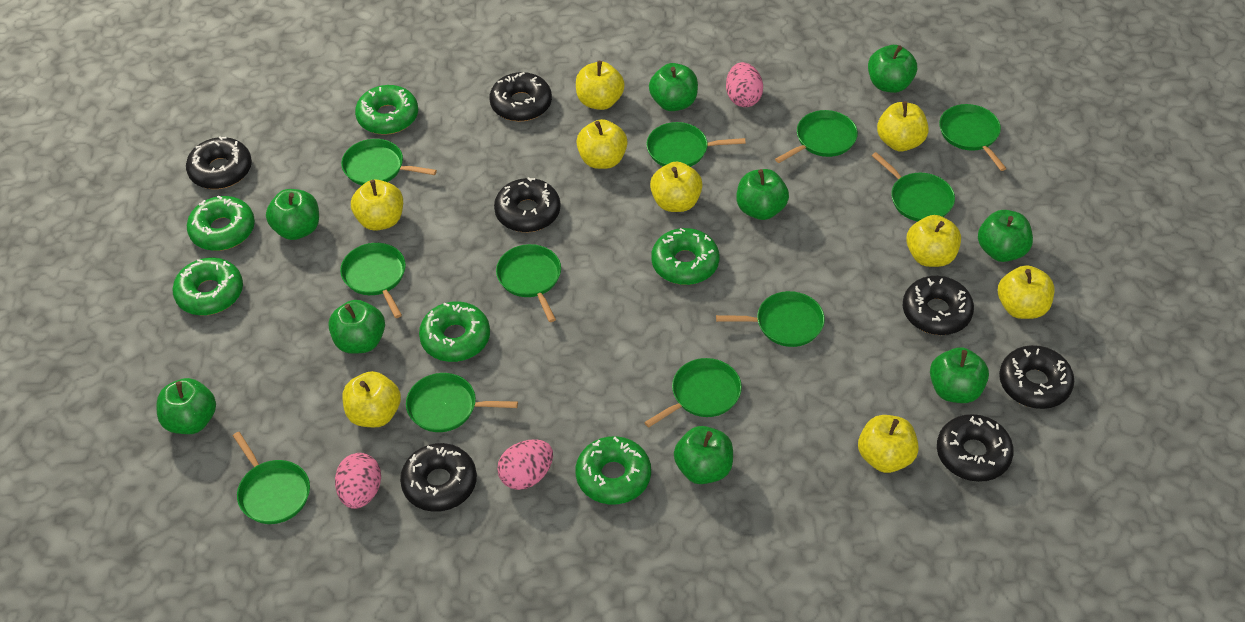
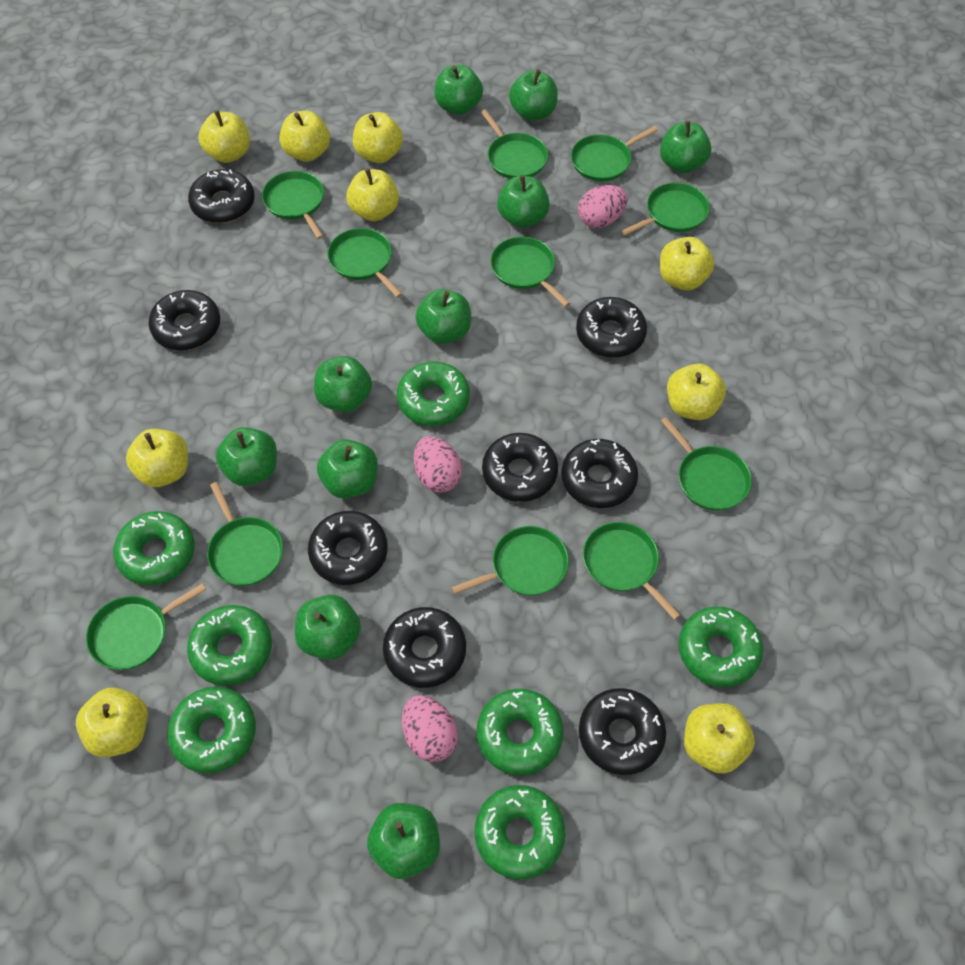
black donut: 7 -> 8
green apple: 9 -> 10
green donut: 6 -> 7

